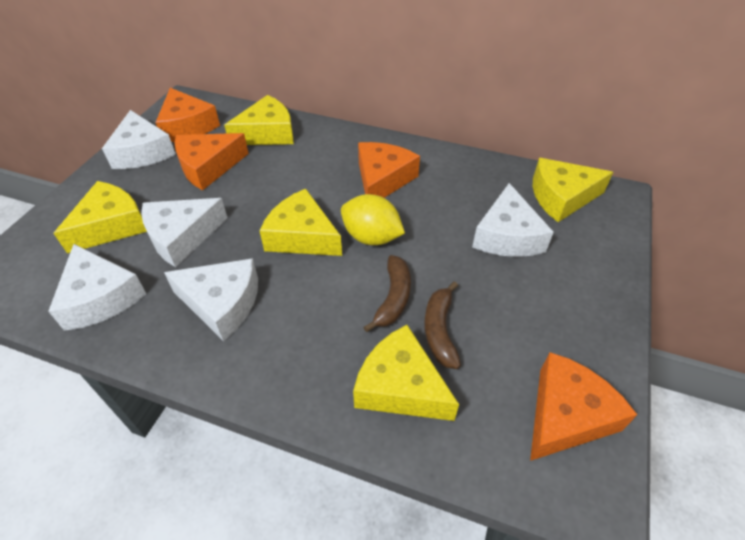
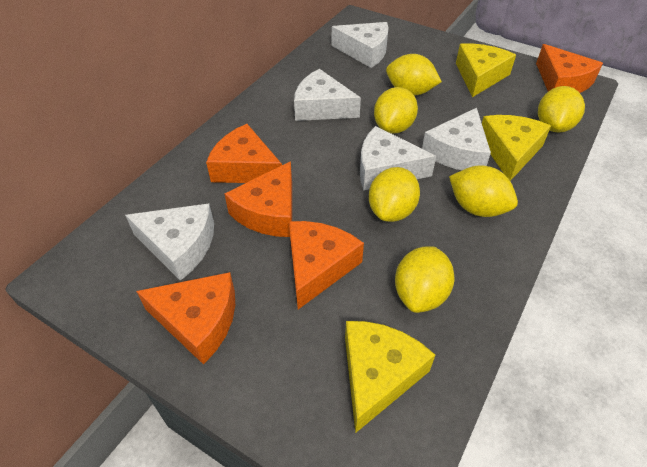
brown banana: 2 -> 0
orange cheese: 4 -> 5
yellow cheese: 5 -> 3
yellow lemon: 1 -> 6

